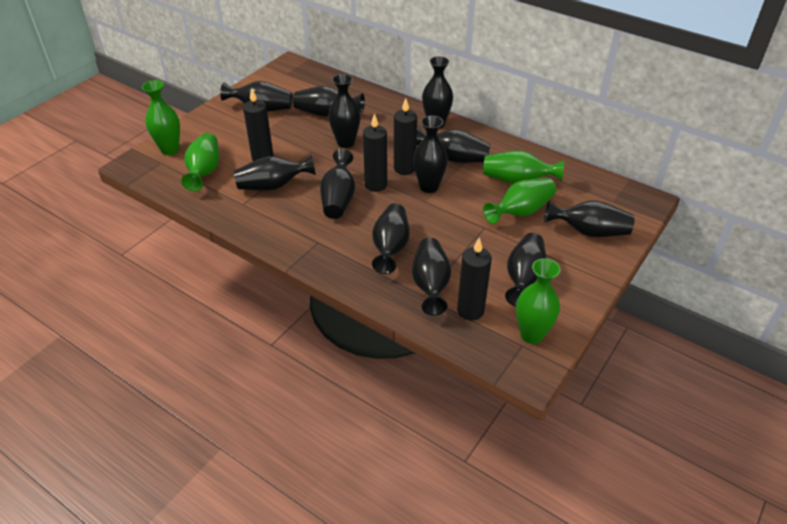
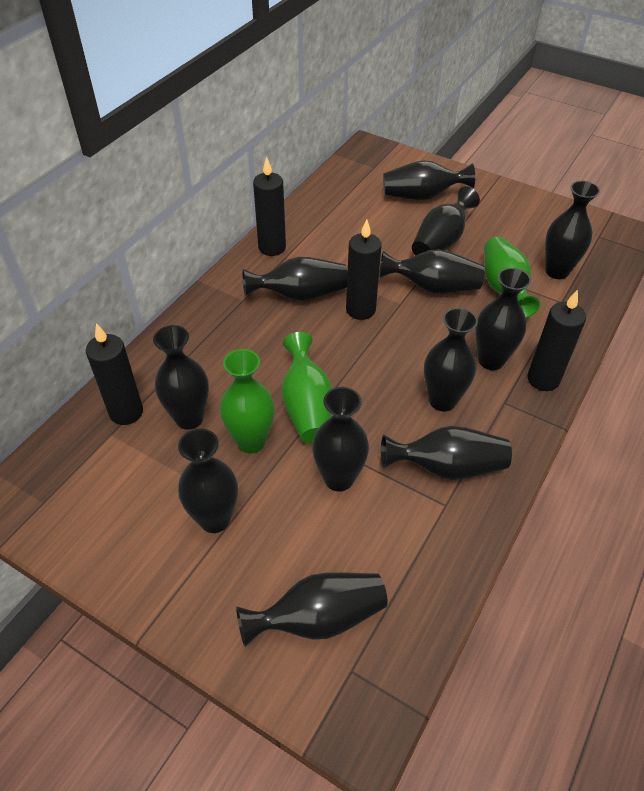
green vase: 5 -> 3

